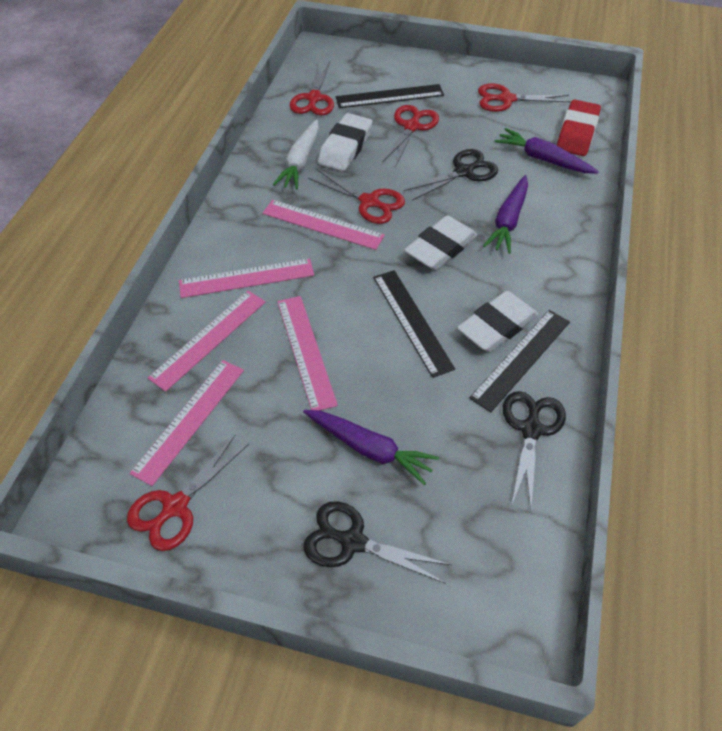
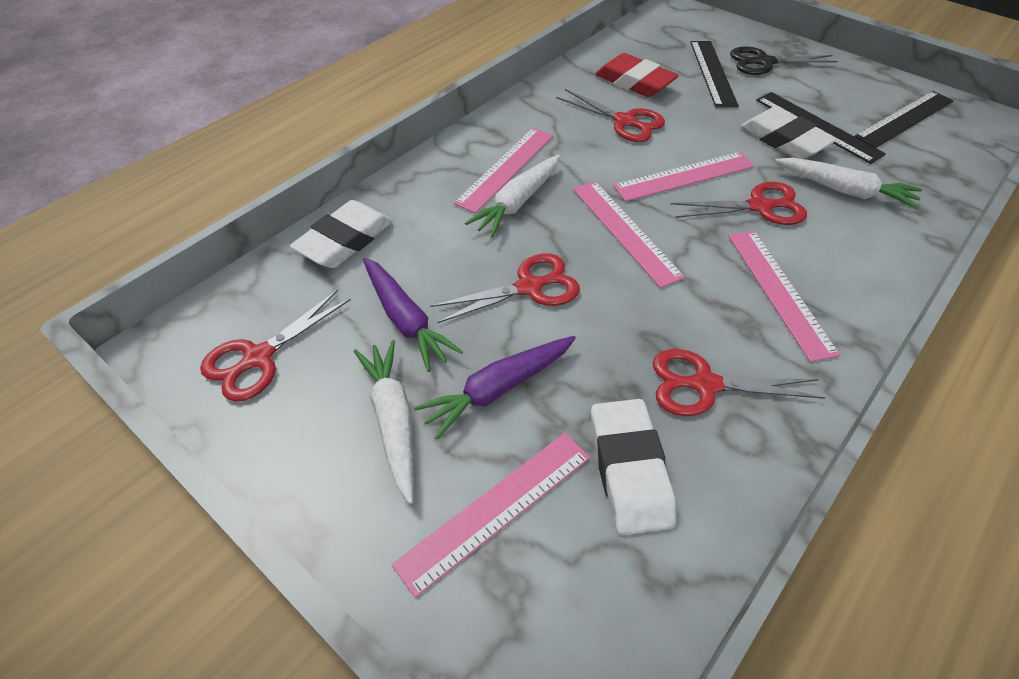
black scissors: 3 -> 1
purple carrot: 3 -> 2
white carrot: 1 -> 3

